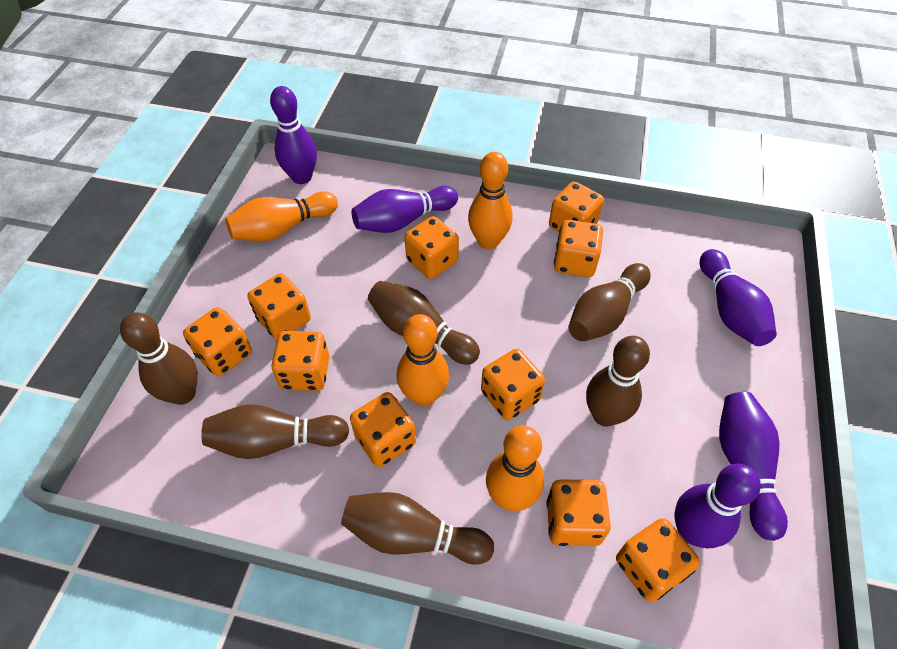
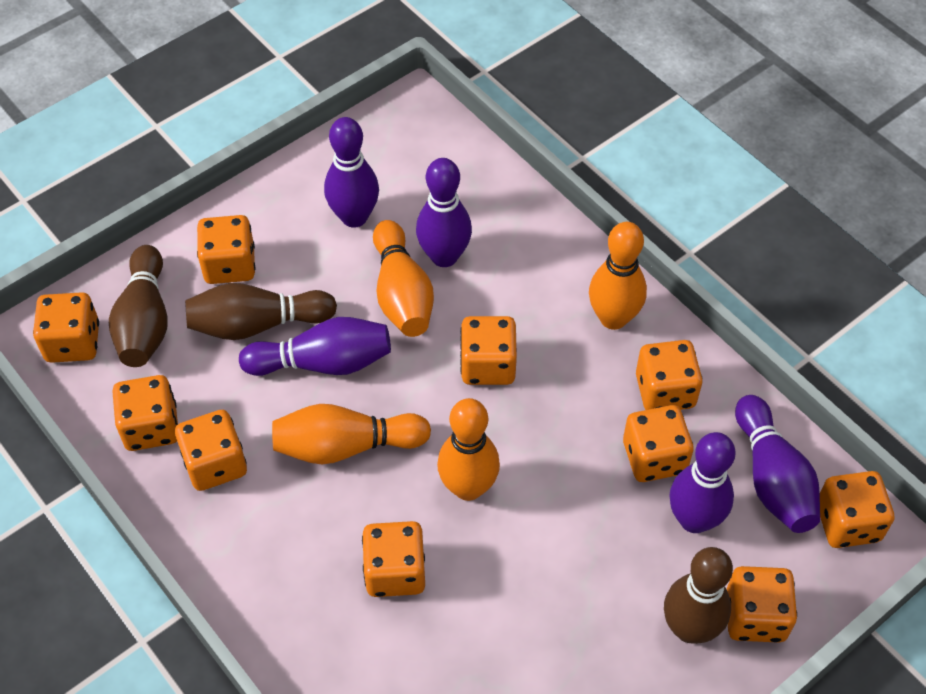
brown bowling pin: 6 -> 3

